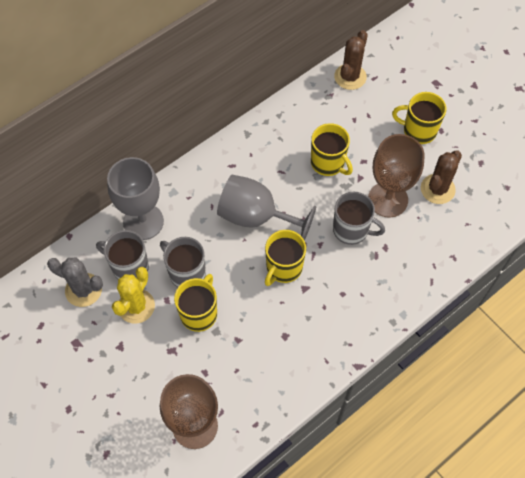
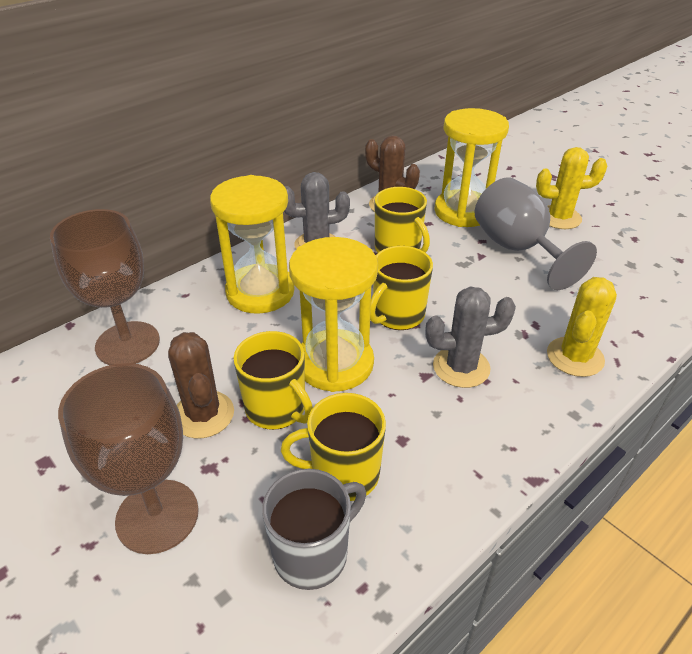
grey cactus: 1 -> 2
grey goblet: 2 -> 1
grey mug: 3 -> 1
yellow cactus: 1 -> 2
yellow hourglass: 0 -> 3

